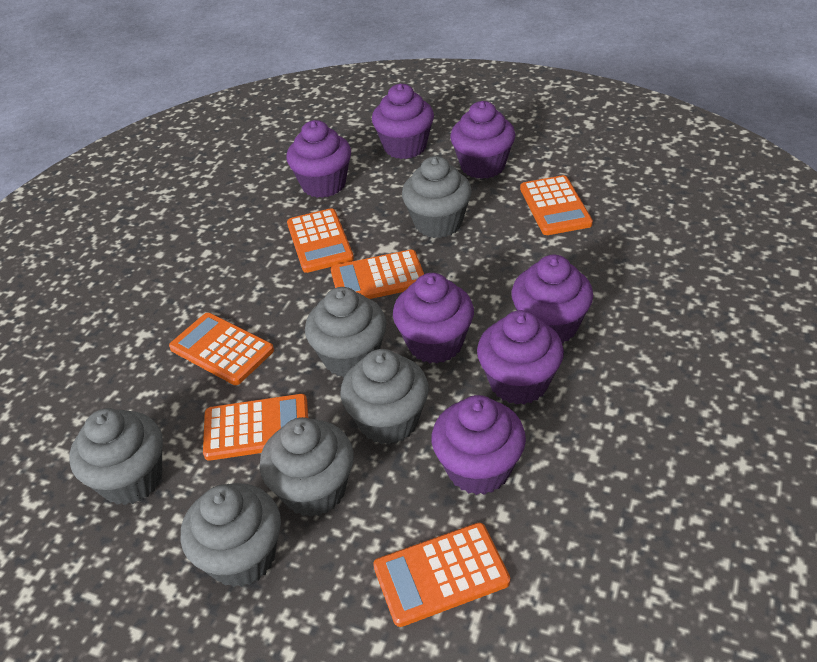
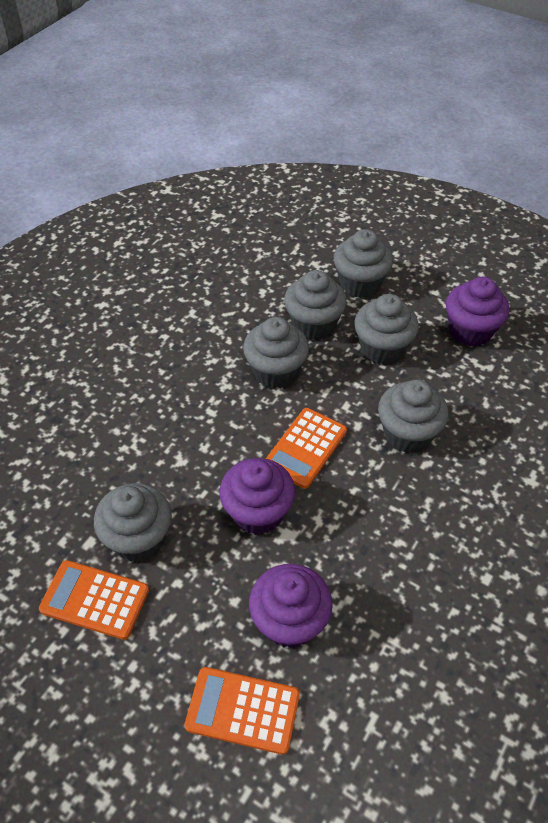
orange calculator: 6 -> 3
purple cupcake: 7 -> 3

